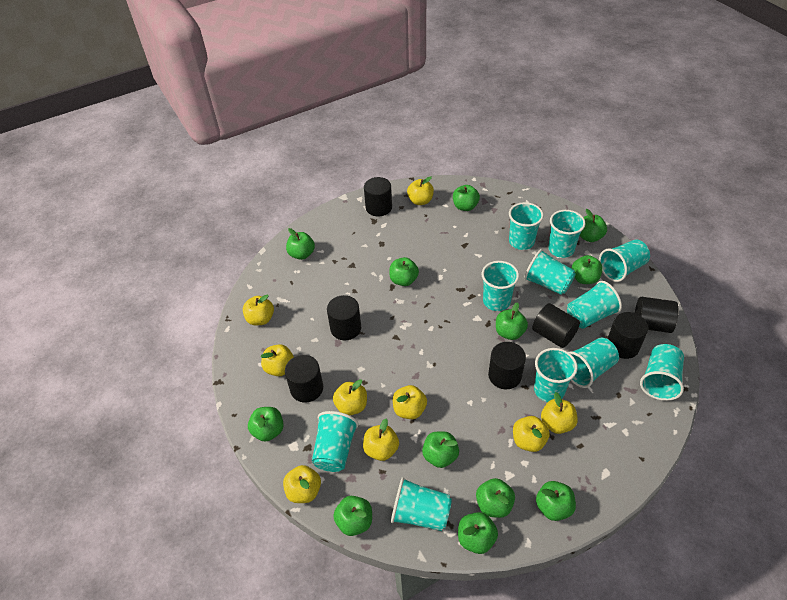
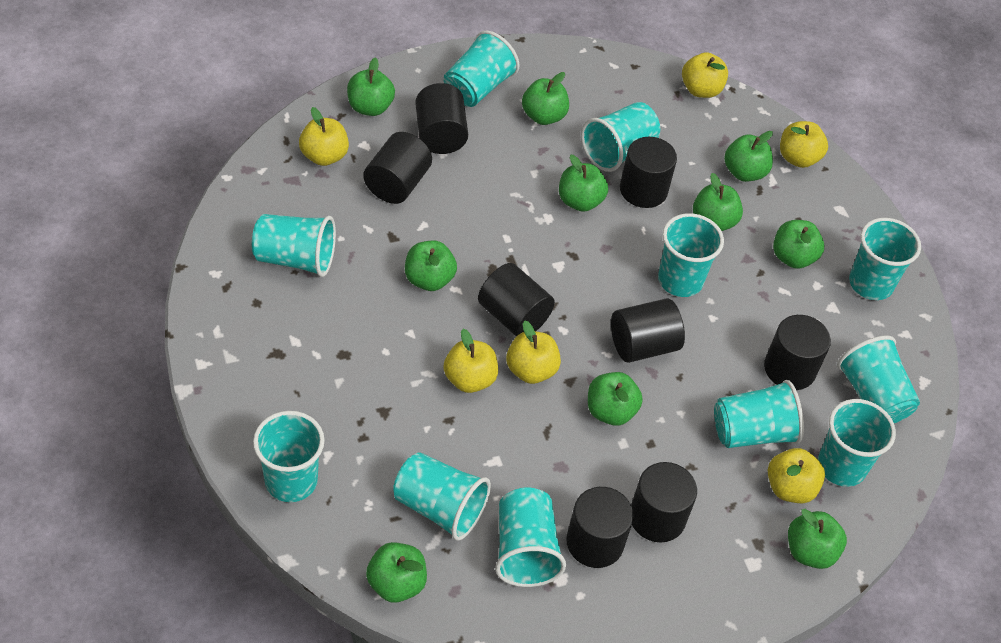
black cylinder: 7 -> 8
green apple: 12 -> 10
yellow apple: 9 -> 6

